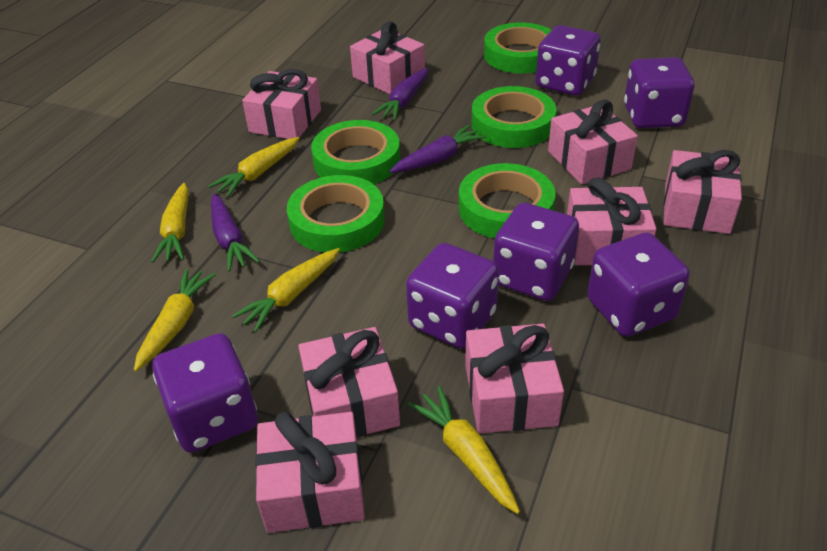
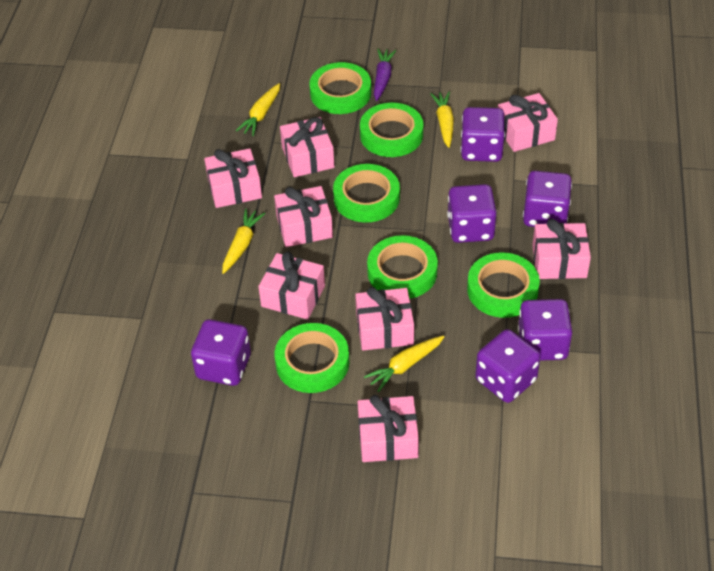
green tape: 5 -> 6
purple carrot: 3 -> 1
yellow carrot: 5 -> 4

